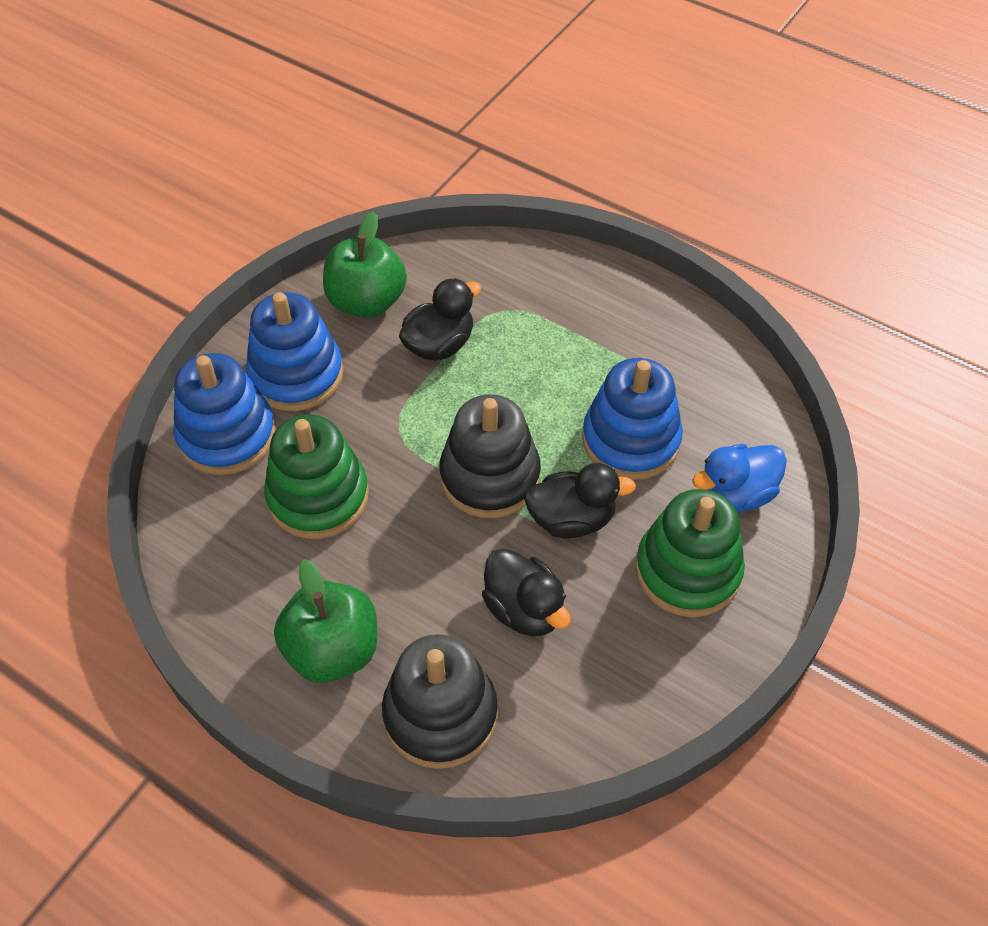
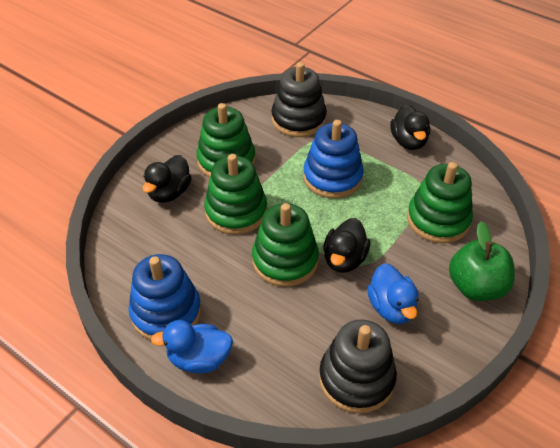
blue duck: 1 -> 2
blue stacking toy: 3 -> 2
green apple: 2 -> 1
green stacking toy: 2 -> 4

